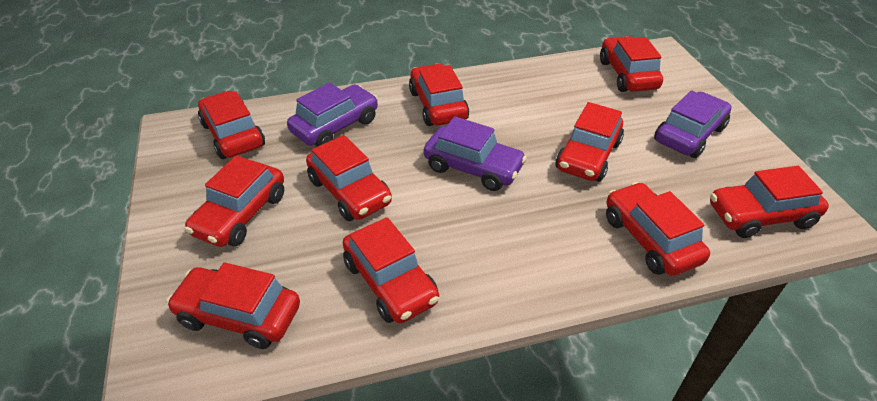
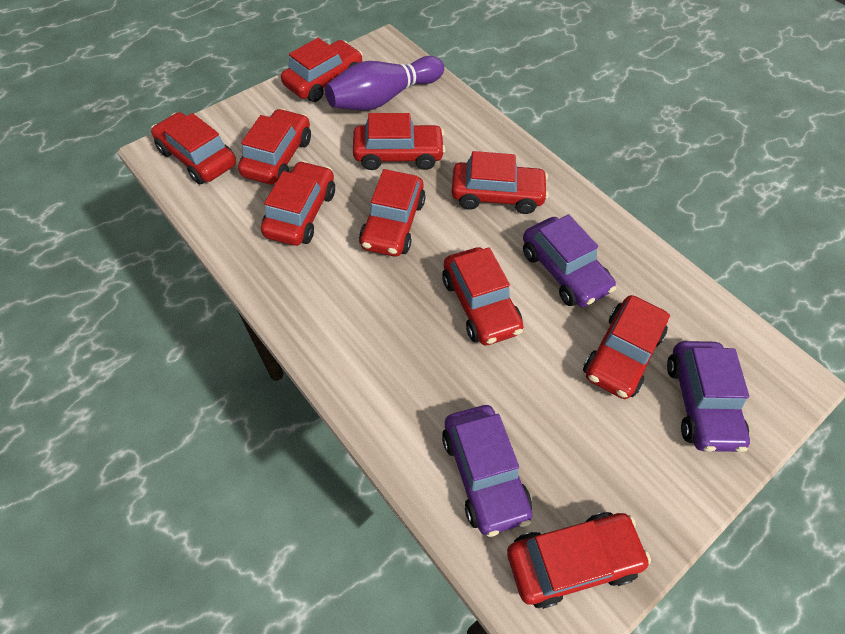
purple bowling pin: 0 -> 1

